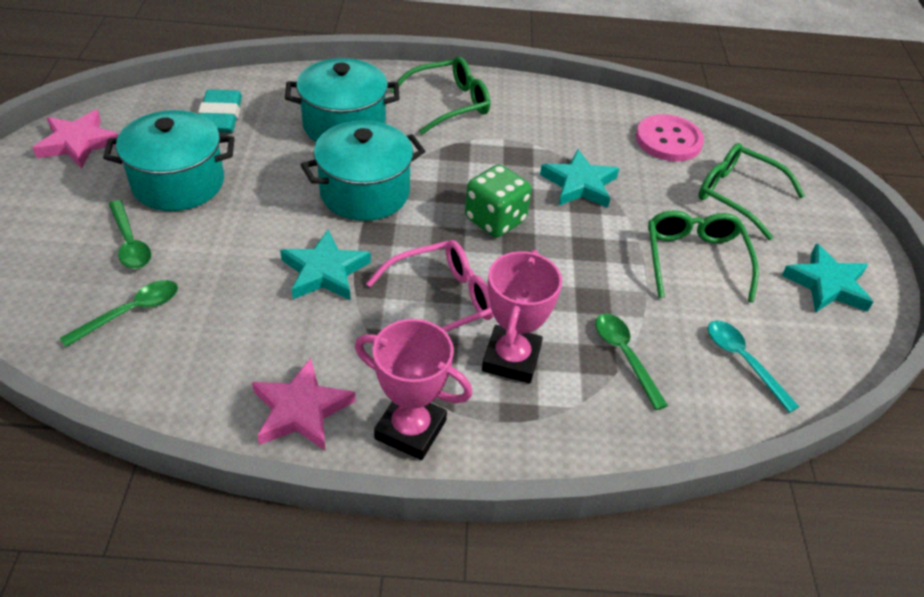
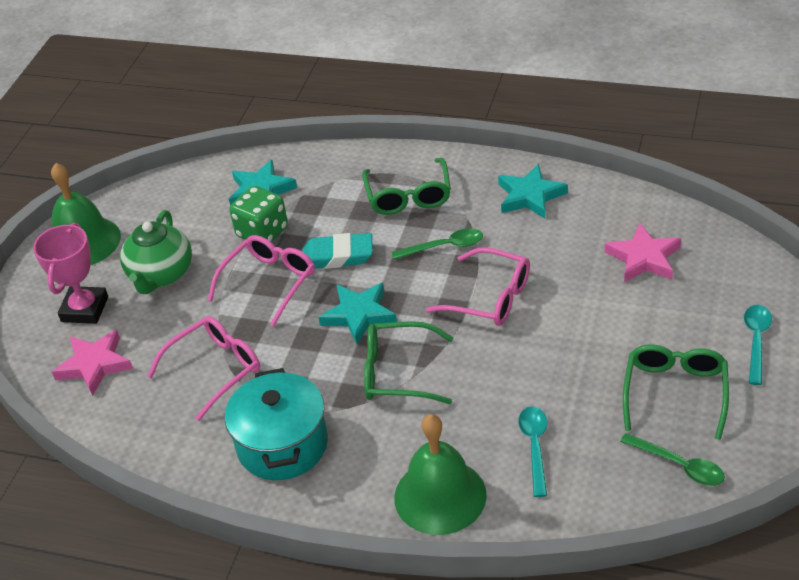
green bell: 0 -> 2
green spoon: 3 -> 2
green teapot: 0 -> 1
pink button: 1 -> 0
pink glasses: 1 -> 3
pink trophy: 2 -> 1
turquoise pot: 3 -> 1
turquoise spoon: 1 -> 2

